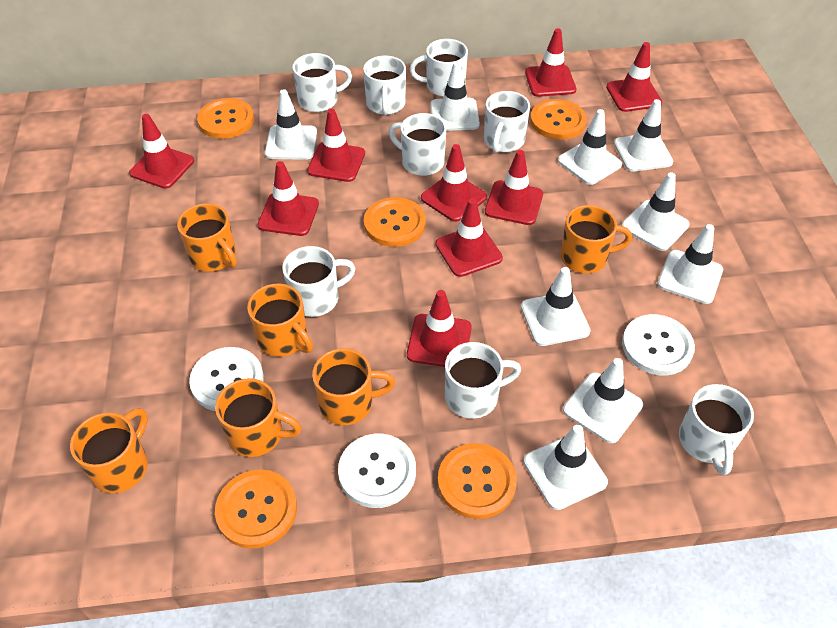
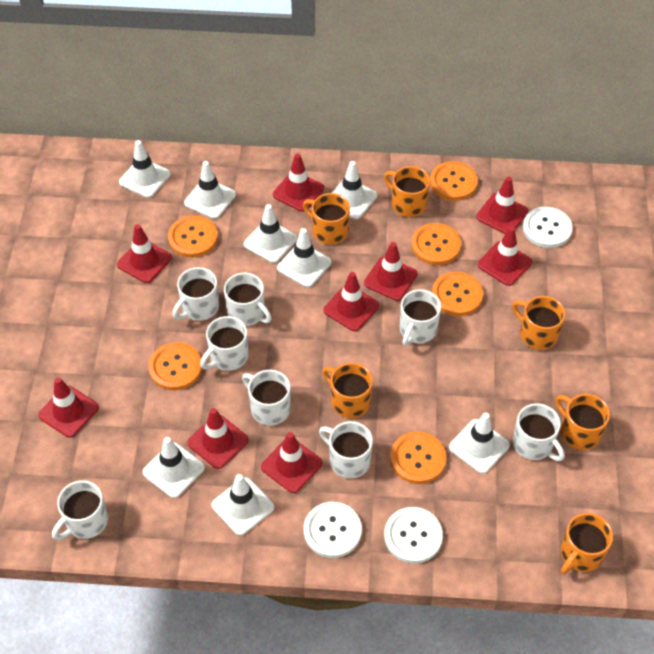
orange button: 5 -> 6
white traffic cone: 9 -> 8

